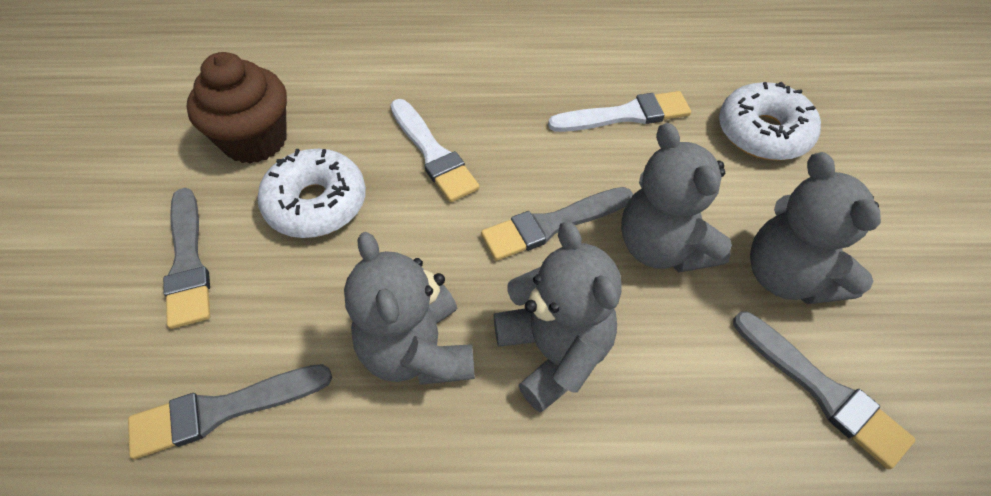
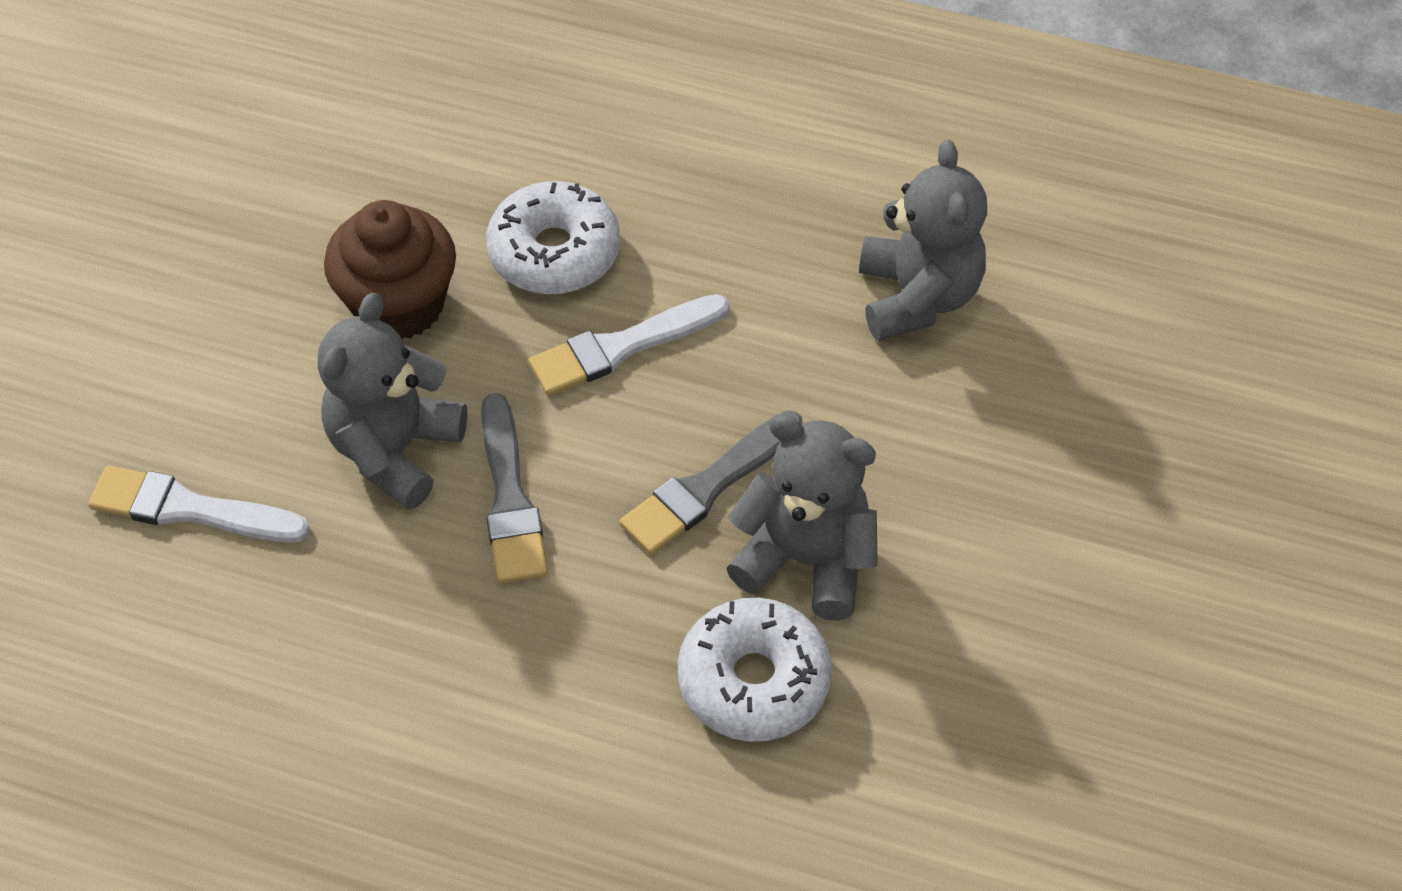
grey brush: 4 -> 2
grey teddy bear: 4 -> 3

